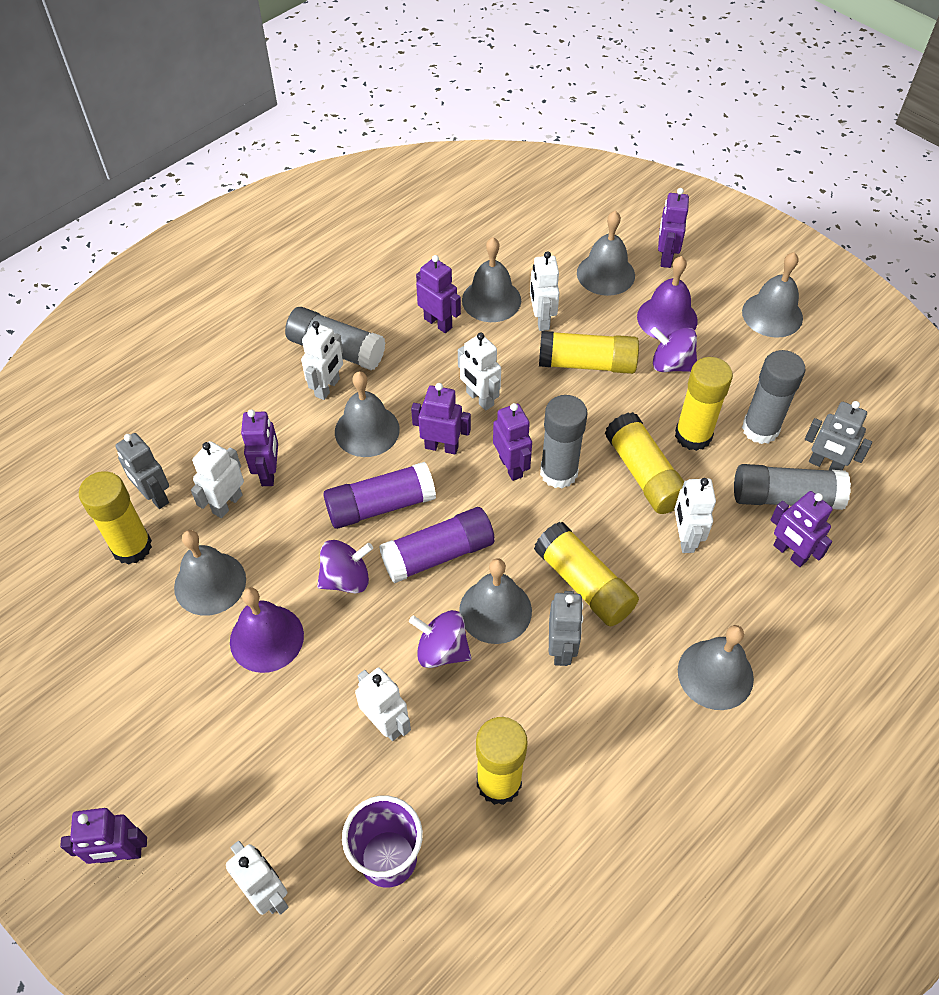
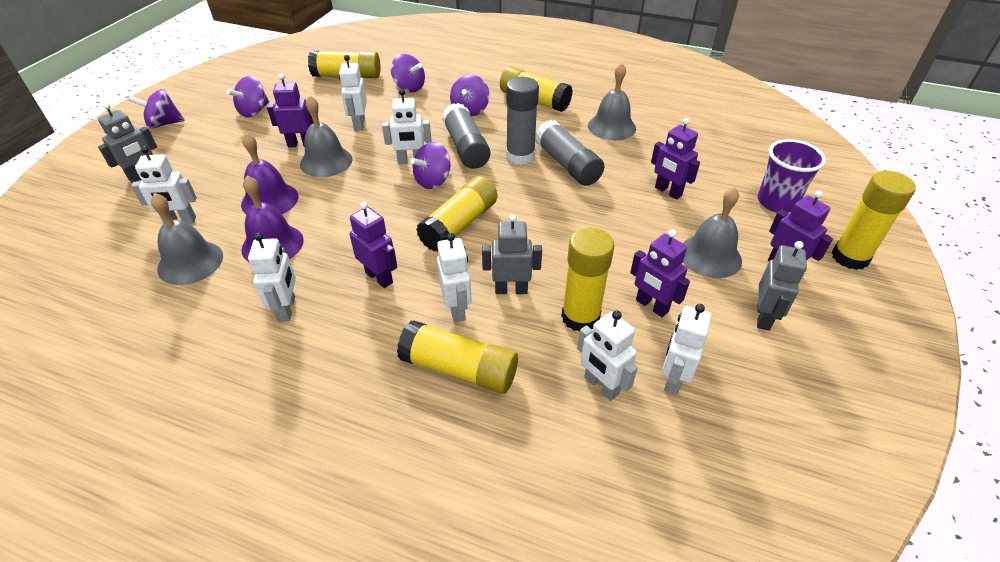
grey bell: 7 -> 4
grey glue stick: 4 -> 3
purple glue stick: 2 -> 0
purple robot: 7 -> 5
purple spinning top: 3 -> 5

